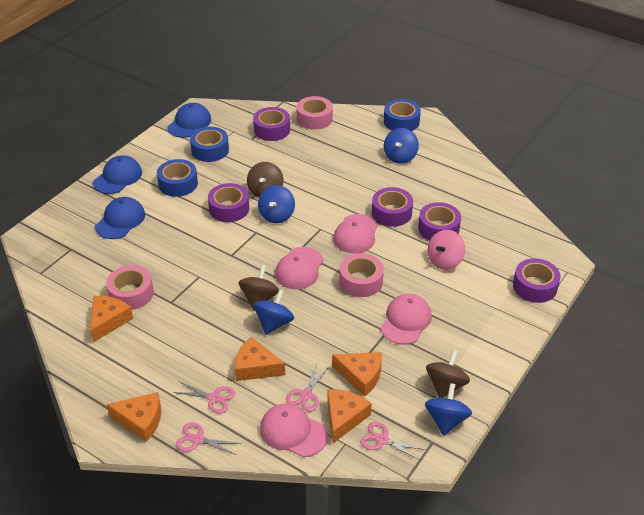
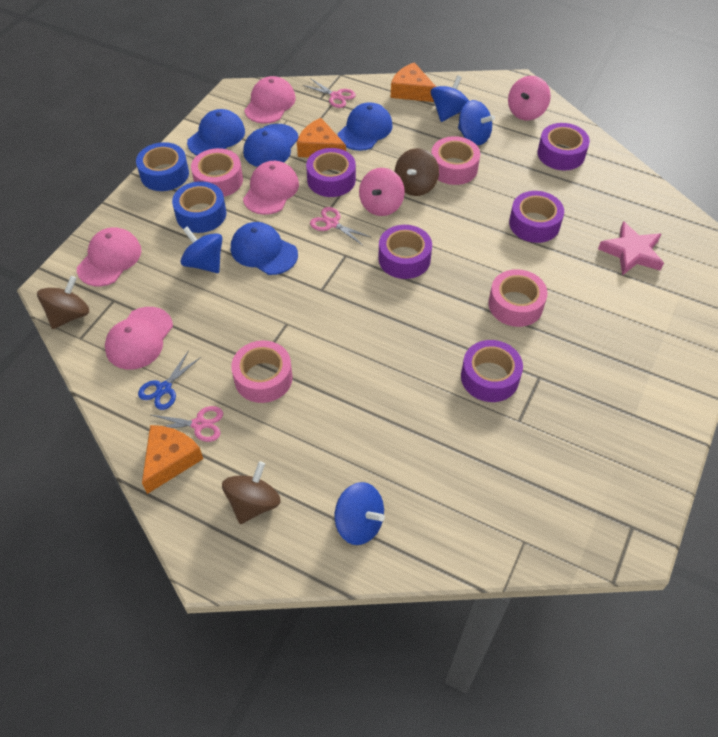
blue cap: 3 -> 4
blue scissors: 0 -> 1
blue tape: 3 -> 2
orange cheese: 5 -> 3
pink scissors: 4 -> 3
pink spinning top: 1 -> 2
pink star: 0 -> 1
pink tape: 3 -> 4

